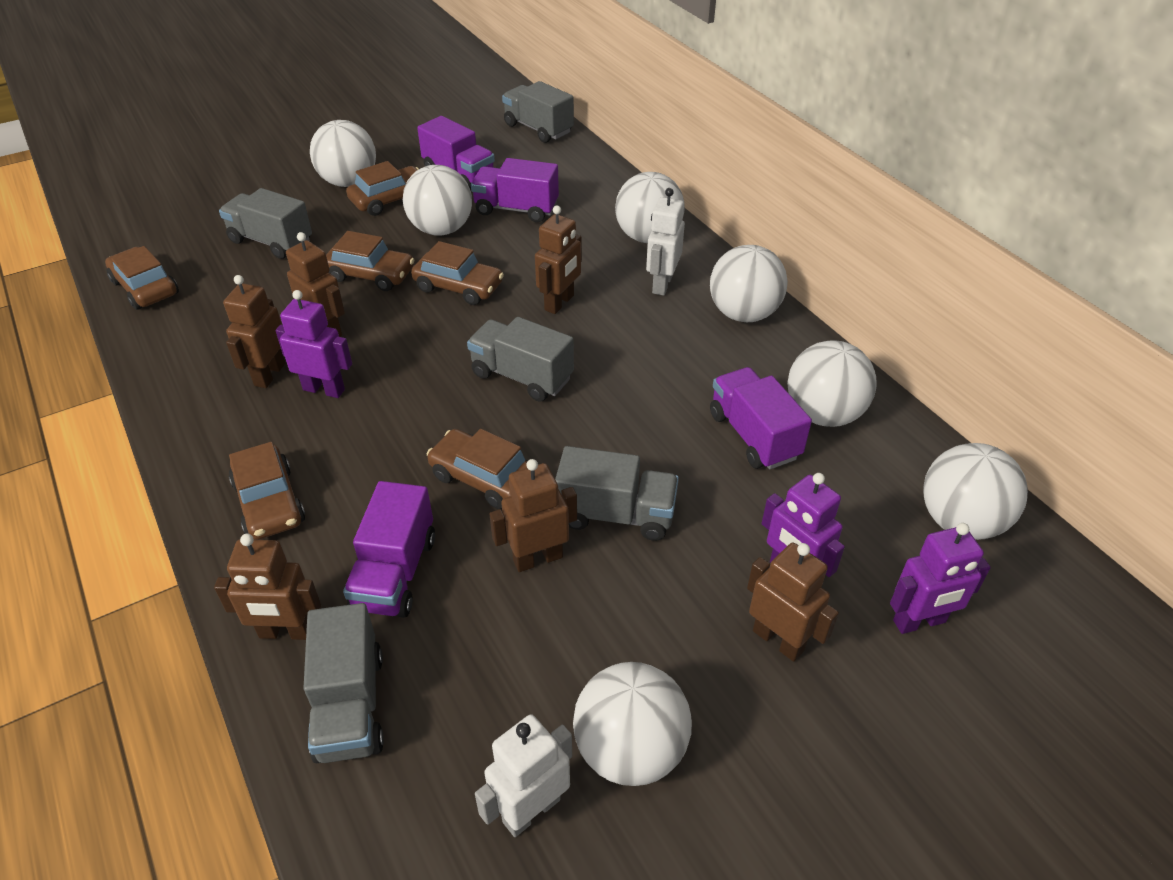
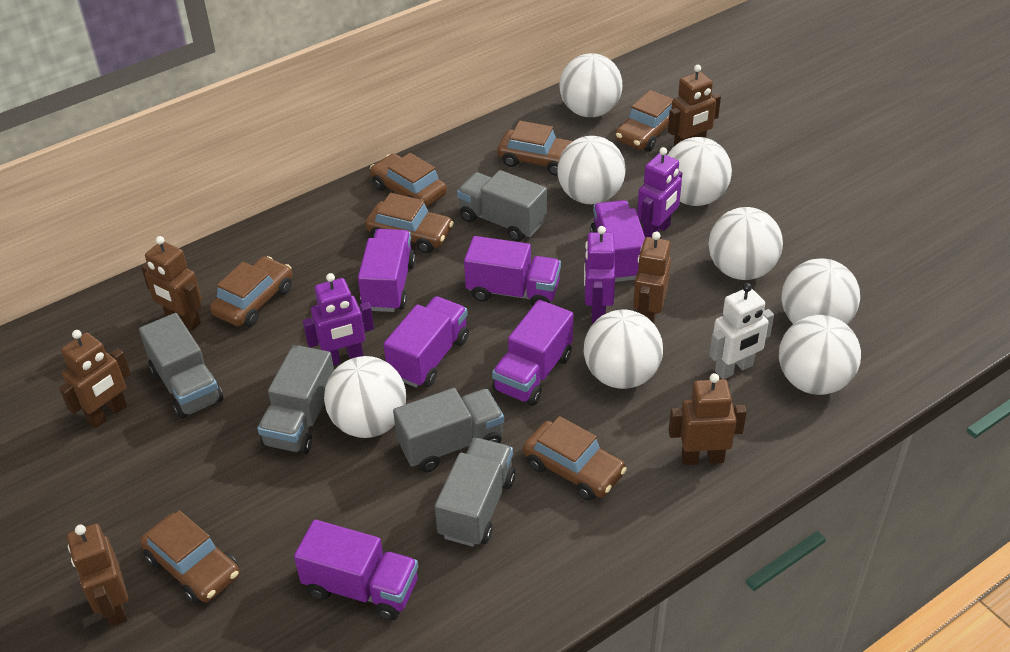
brown car: 6 -> 7
purple truck: 4 -> 6
white ball: 7 -> 8
white robot: 2 -> 1

